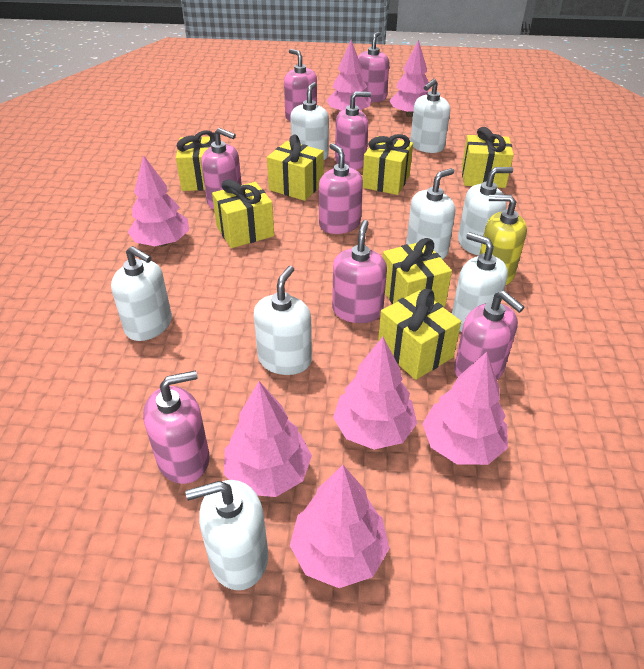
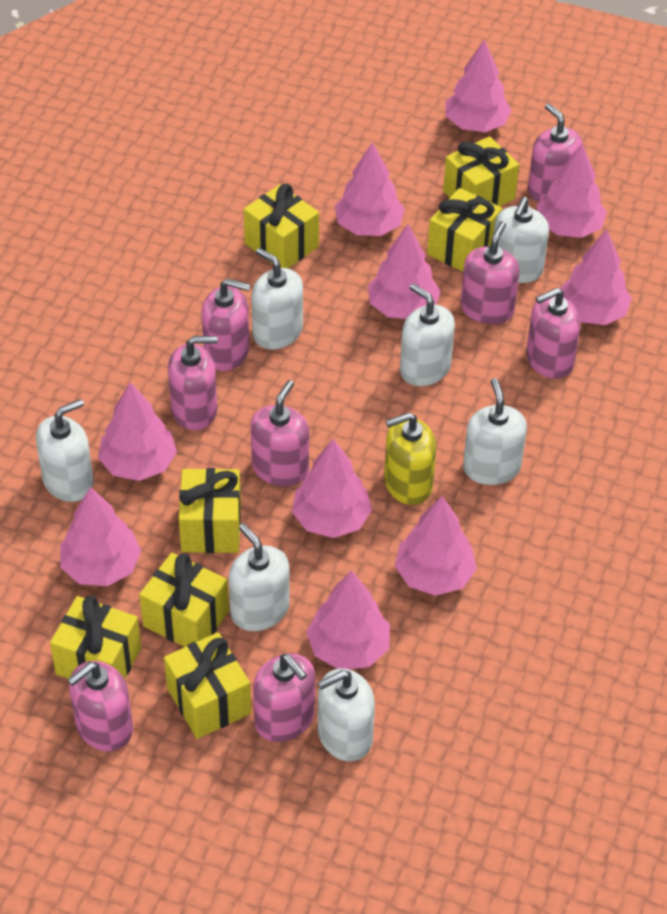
pink tree: 7 -> 10
white soap dispenser: 8 -> 7

